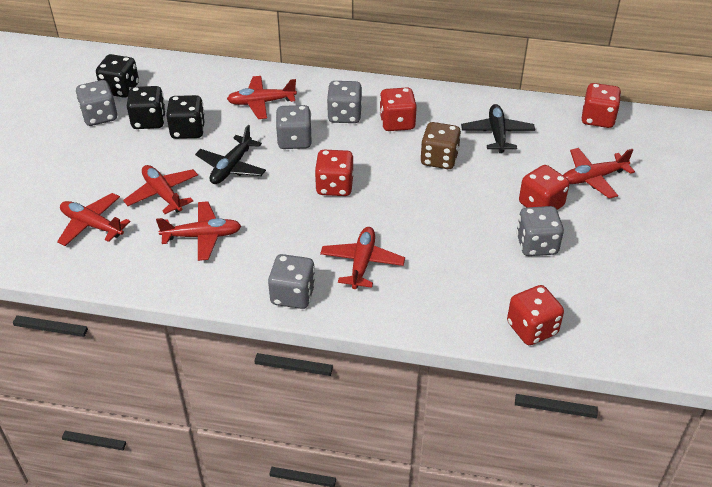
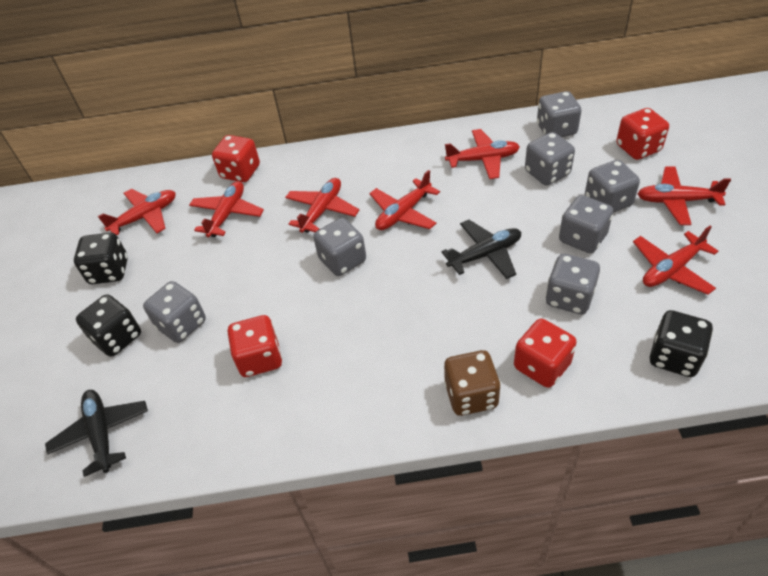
grey dice: 5 -> 7
red dice: 5 -> 4
red plane: 6 -> 7

